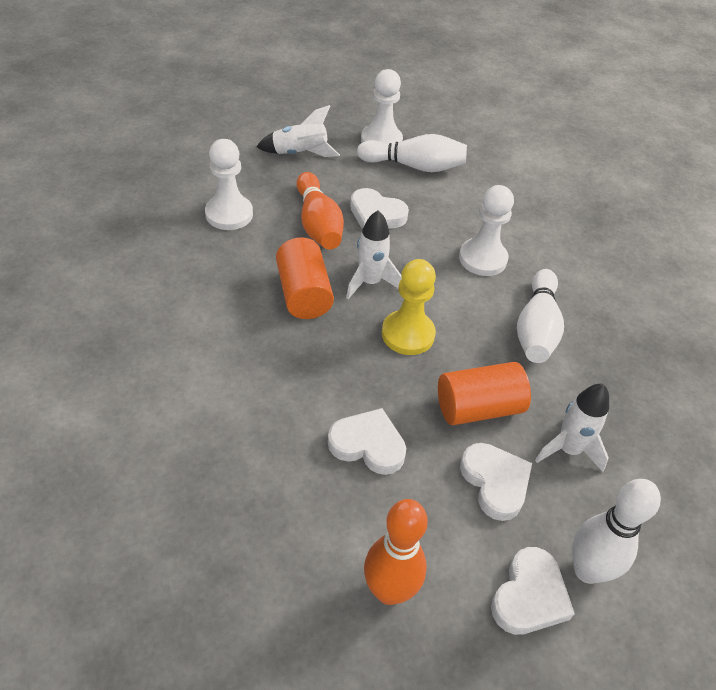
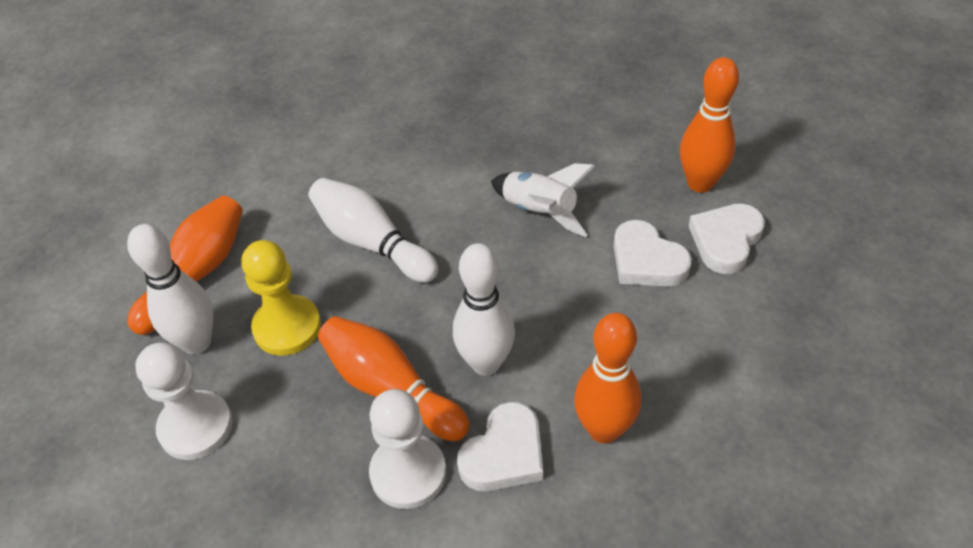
orange bowling pin: 2 -> 4
orange cylinder: 2 -> 0
white heart: 4 -> 3
white pawn: 3 -> 2
white rocket: 3 -> 1

